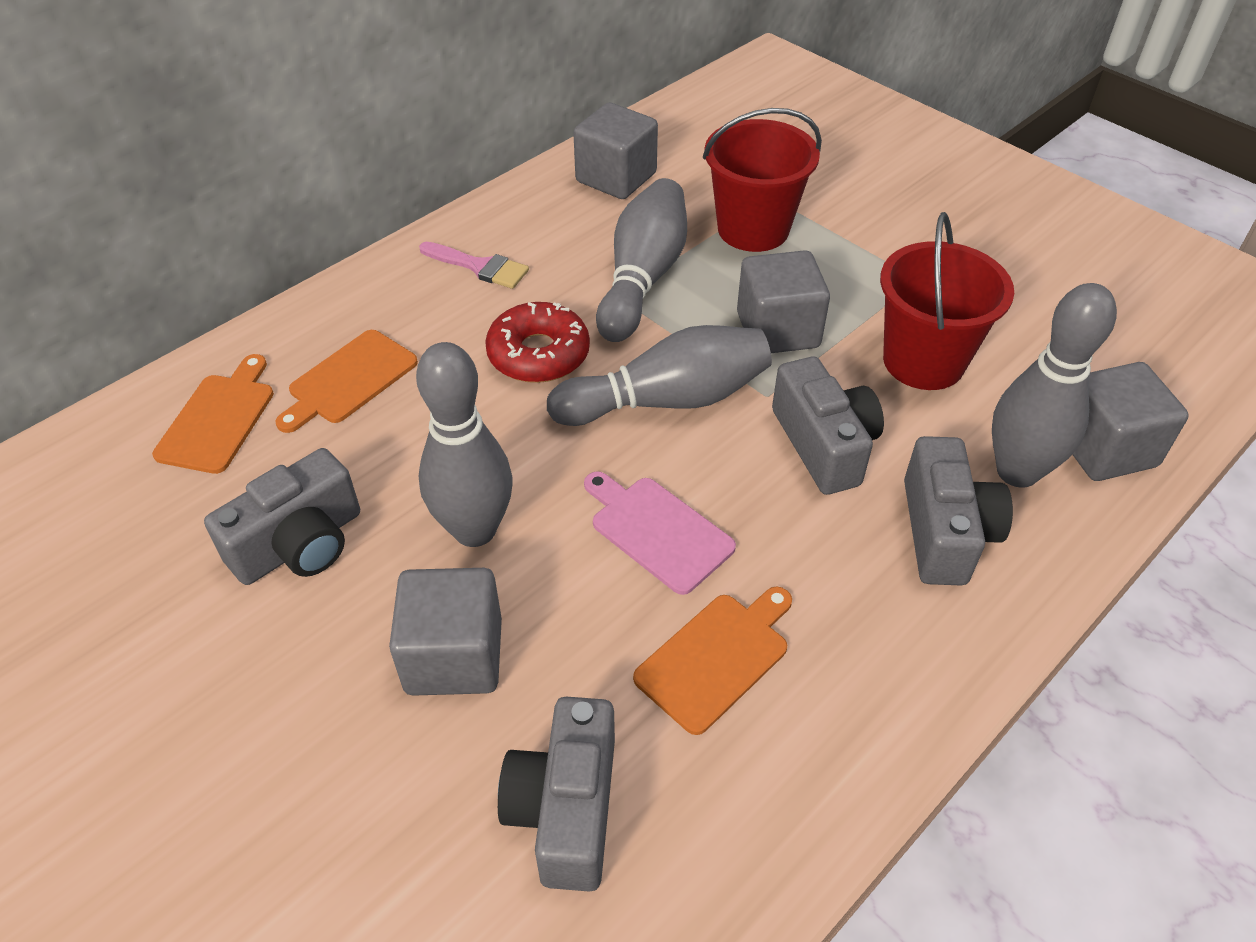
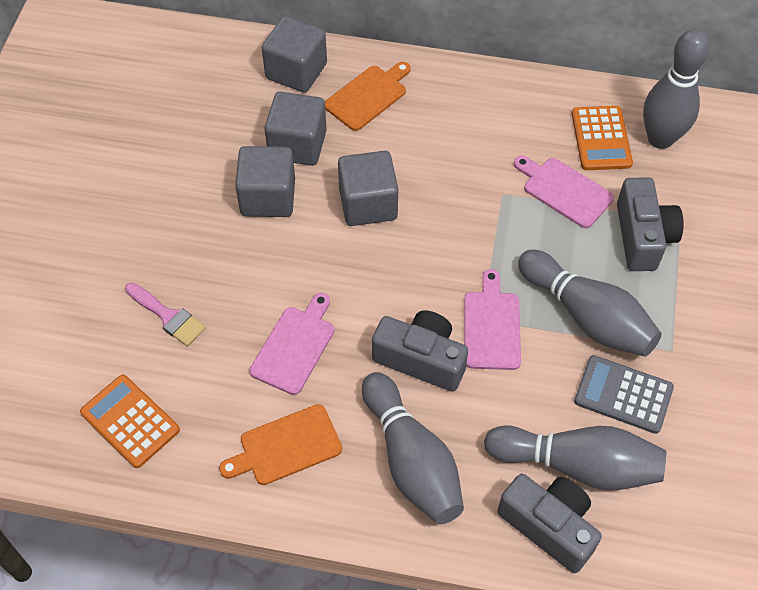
grey calculator: 0 -> 1
grey camera: 4 -> 3
orange calculator: 0 -> 2
orange cutting board: 3 -> 2
pink cutting board: 1 -> 3
red bucket: 2 -> 0
red donut: 1 -> 0

